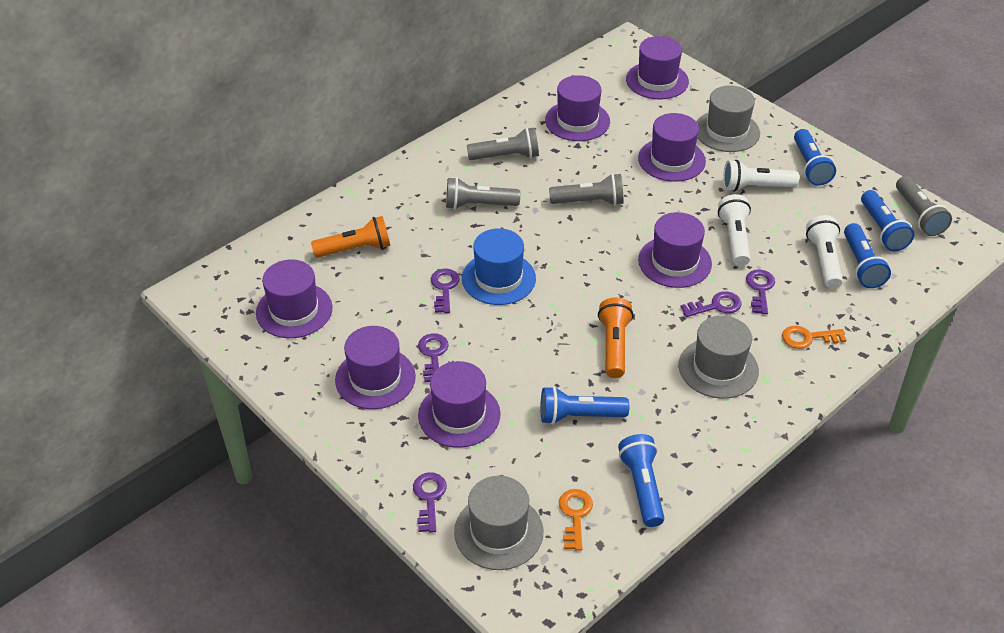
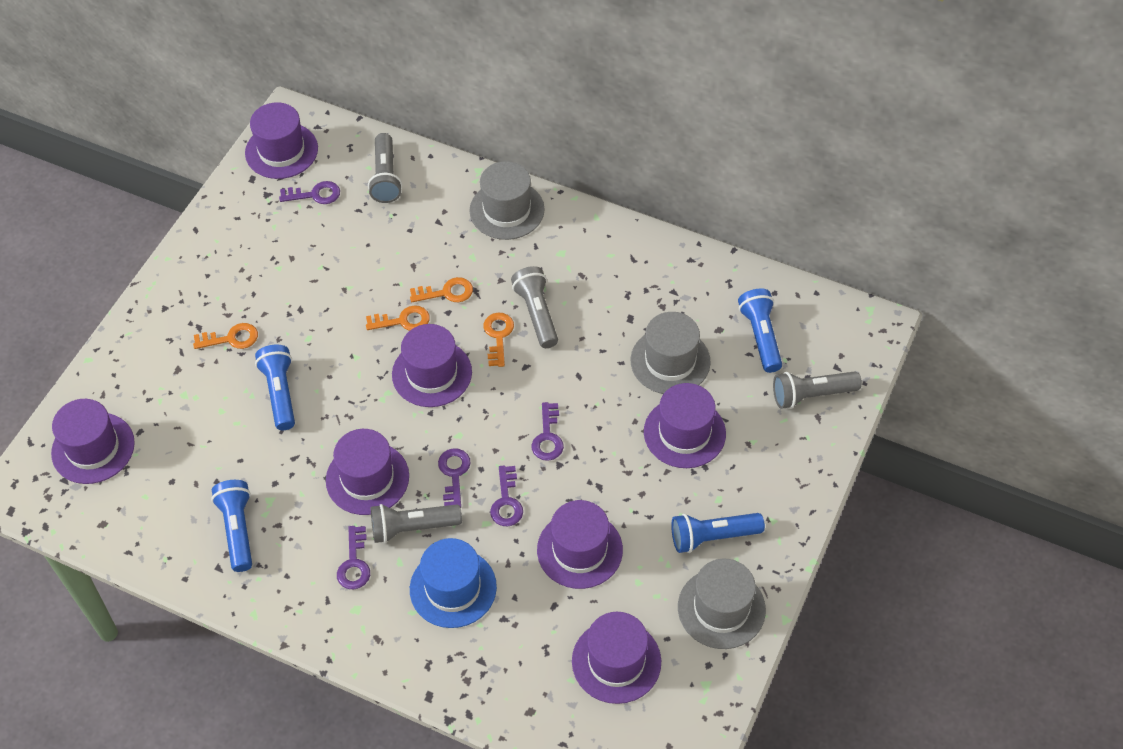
blue flashlight: 5 -> 4
orange flashlight: 2 -> 0
orange key: 2 -> 4
white flashlight: 3 -> 0

